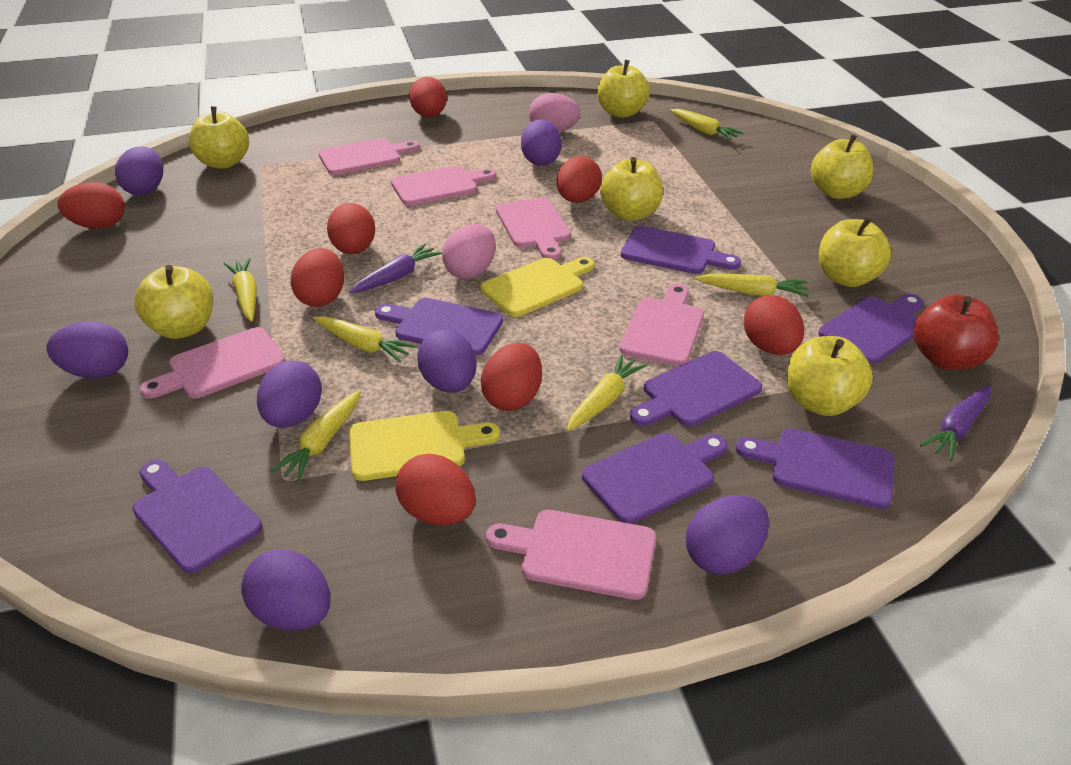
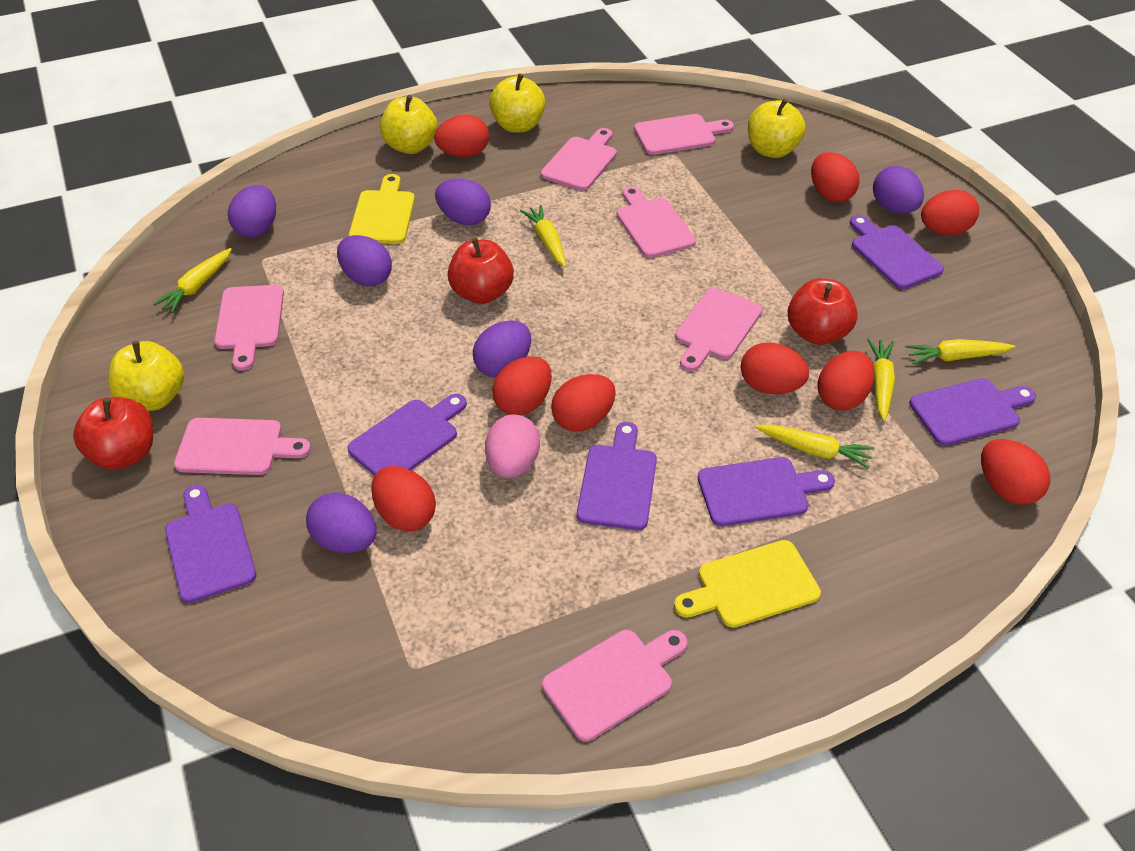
pink cutting board: 6 -> 7
pink egg: 2 -> 1
purple carrot: 2 -> 0
purple cutting board: 7 -> 6
purple egg: 7 -> 6
red apple: 1 -> 3
red egg: 8 -> 9
yellow apple: 7 -> 4
yellow carrot: 6 -> 5

